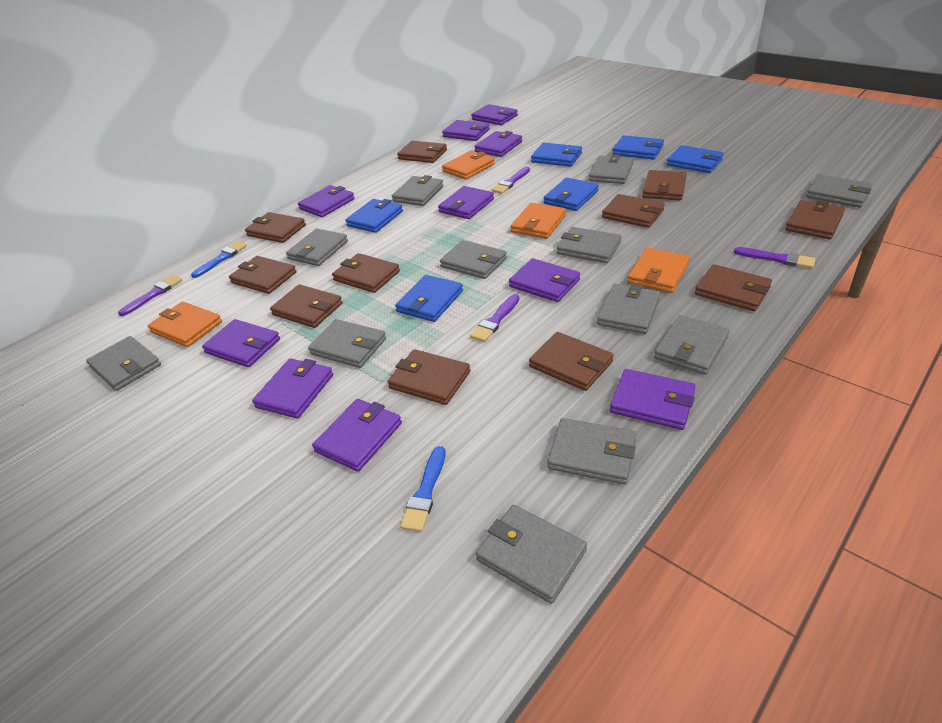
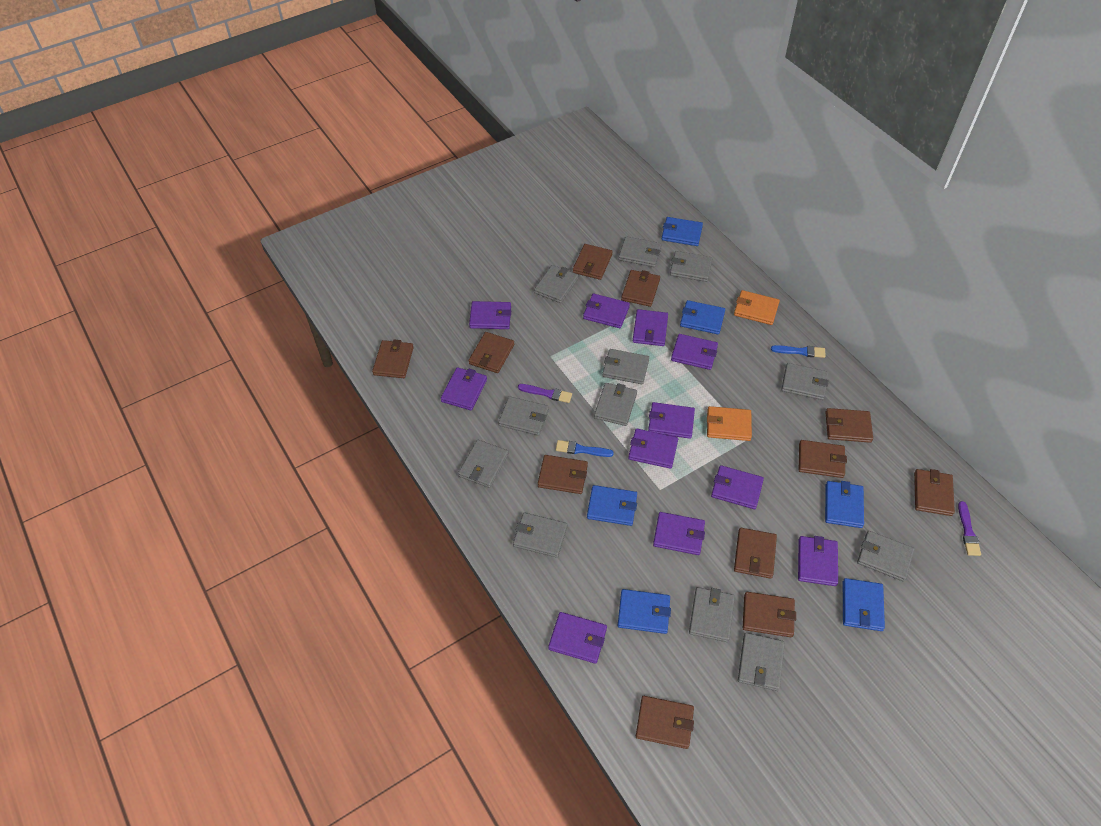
orange wallet: 4 -> 2
purple brush: 4 -> 2
purple wallet: 10 -> 11

